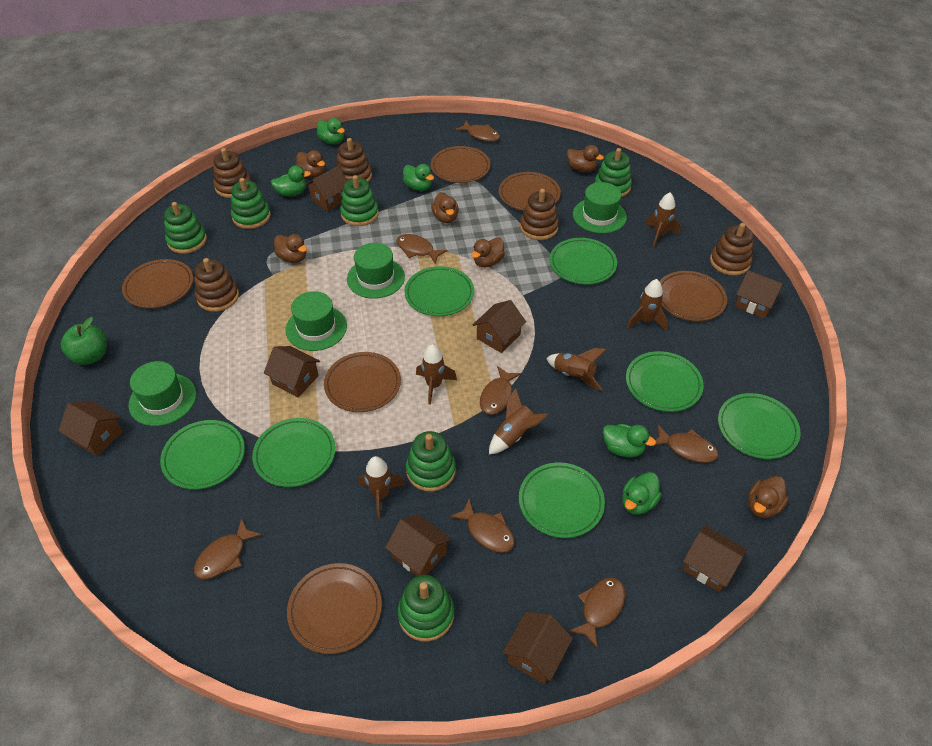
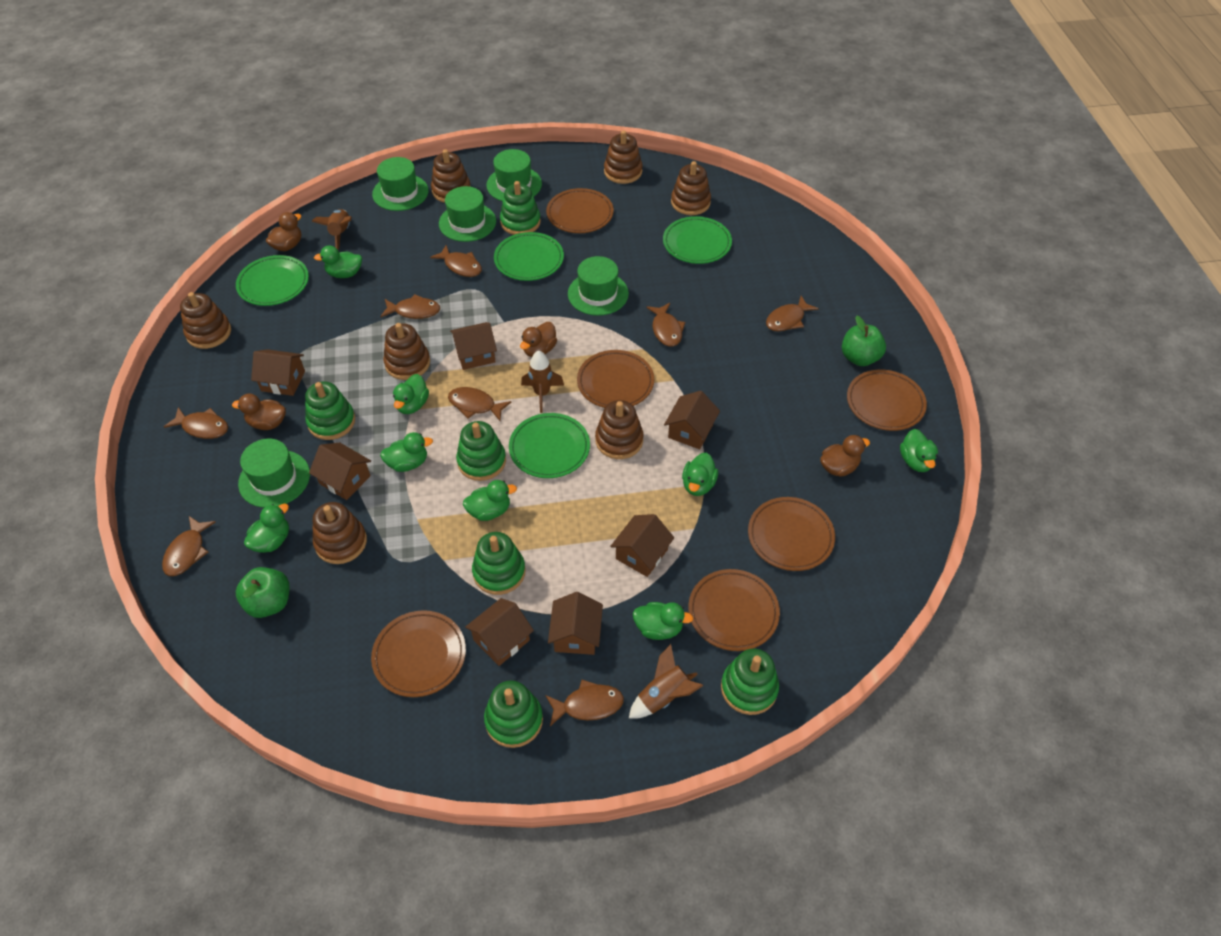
brown duck: 6 -> 4
brown fish: 7 -> 8
brown house: 8 -> 7
brown rocket: 6 -> 3
brown stacking toy: 5 -> 7
green apple: 1 -> 2
green duck: 5 -> 8
green hat: 4 -> 5
green plate: 7 -> 4

